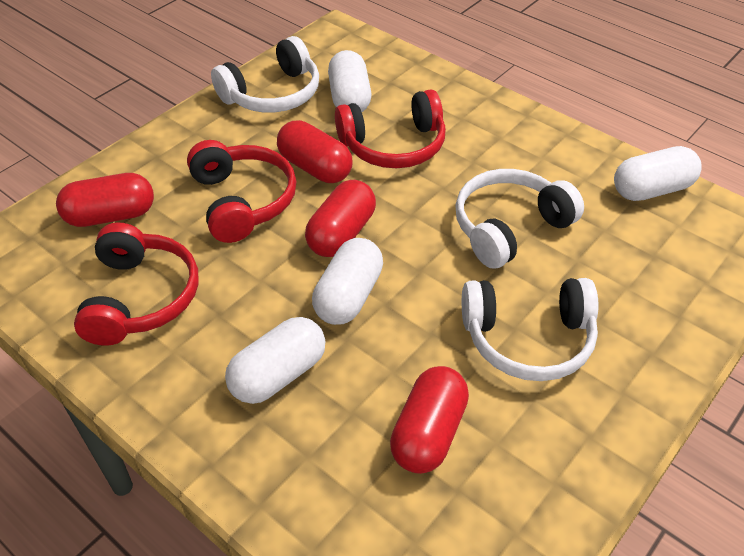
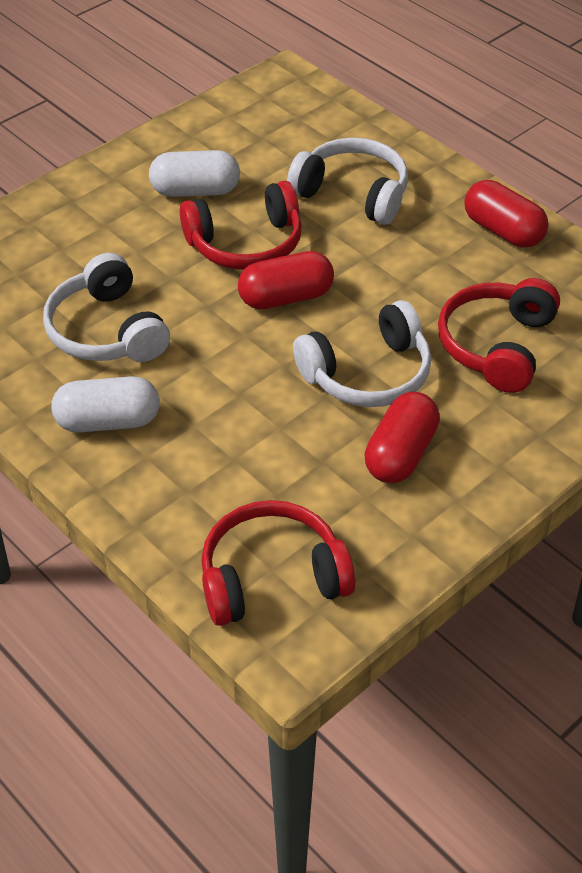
red capsule: 4 -> 3
white capsule: 4 -> 2

